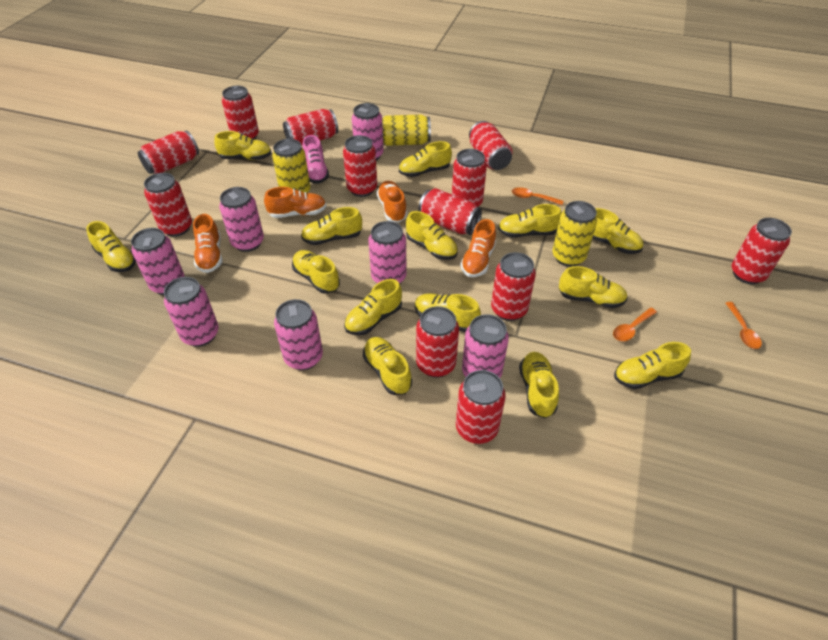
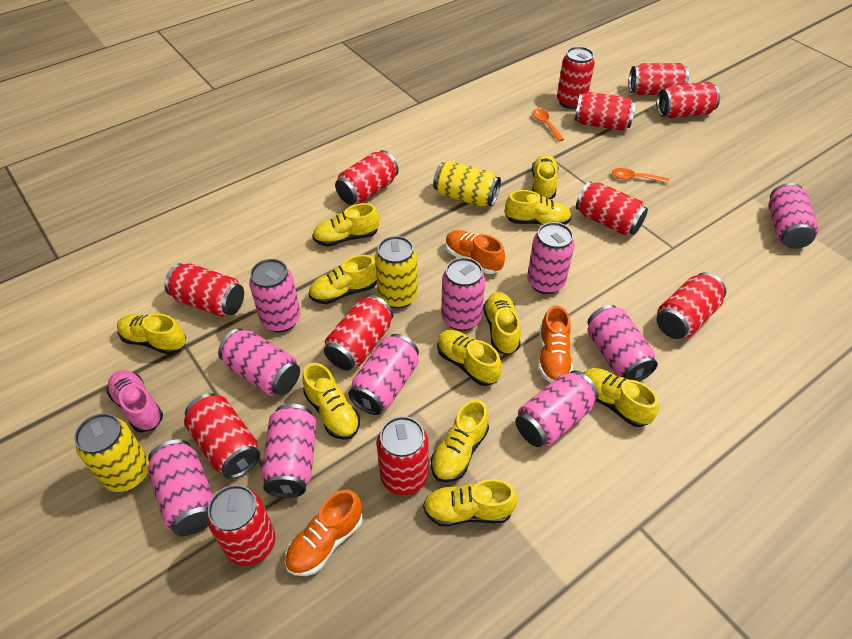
orange shoe: 4 -> 3
orange spoon: 3 -> 2
pink can: 7 -> 10
yellow shoe: 14 -> 11

